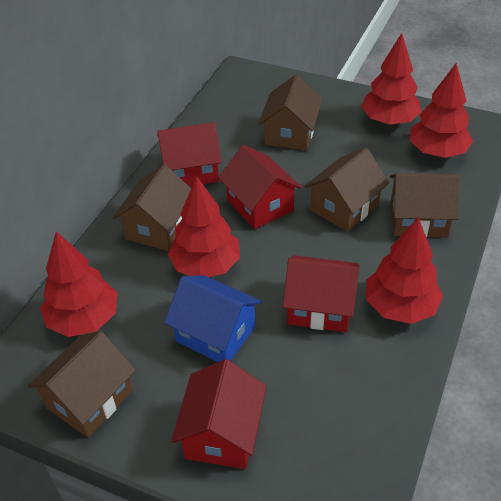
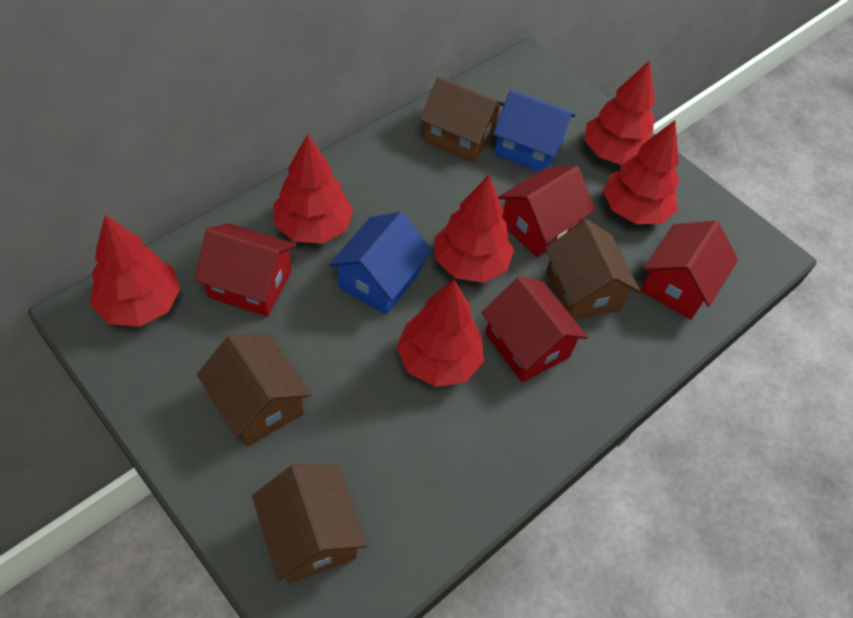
blue house: 1 -> 2
brown house: 5 -> 4
red tree: 5 -> 6

